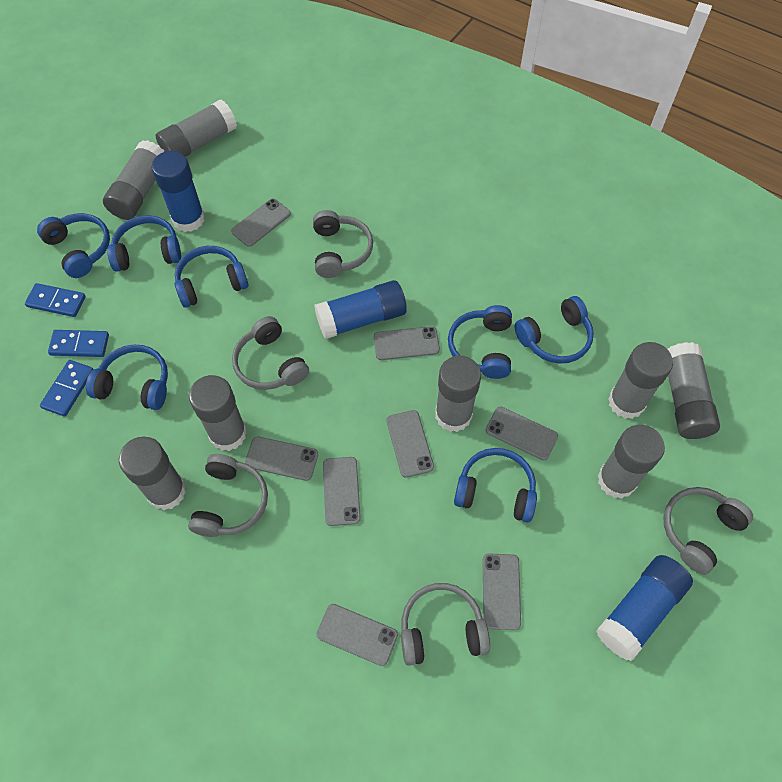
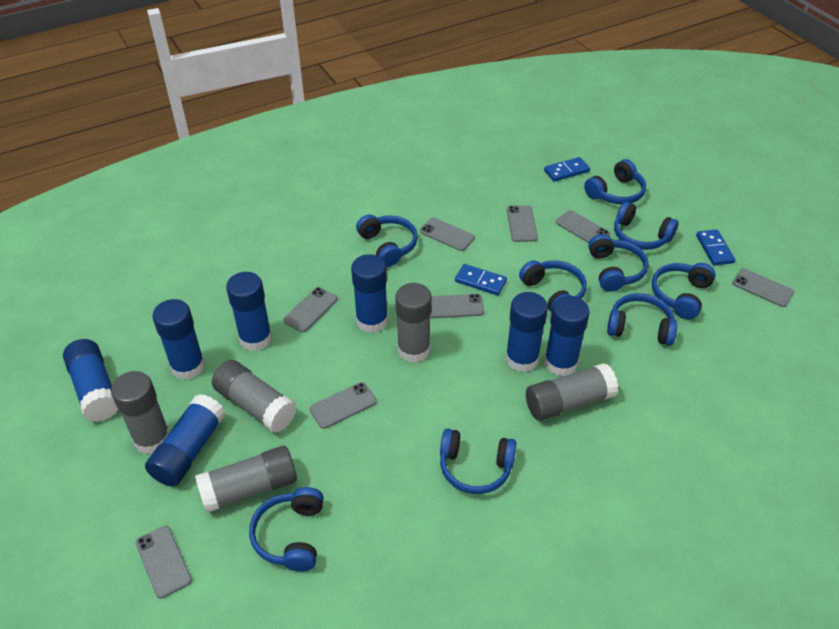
blue glue stick: 3 -> 7
blue headphones: 7 -> 9
grey glue stick: 8 -> 5
grey headphones: 5 -> 0

